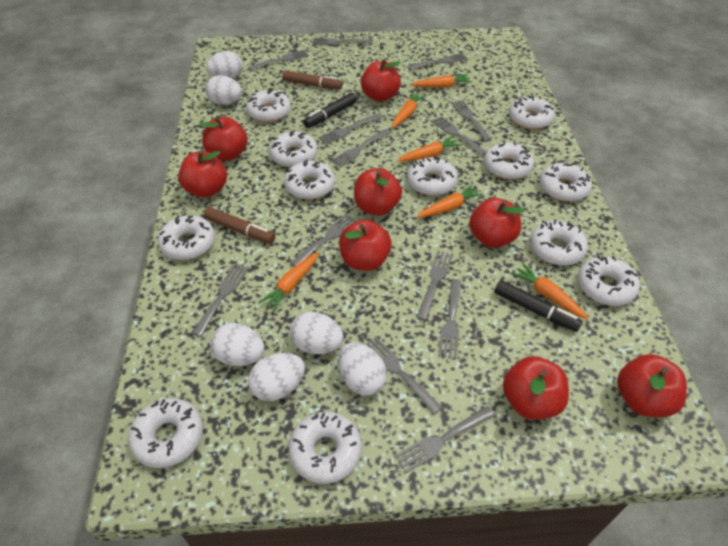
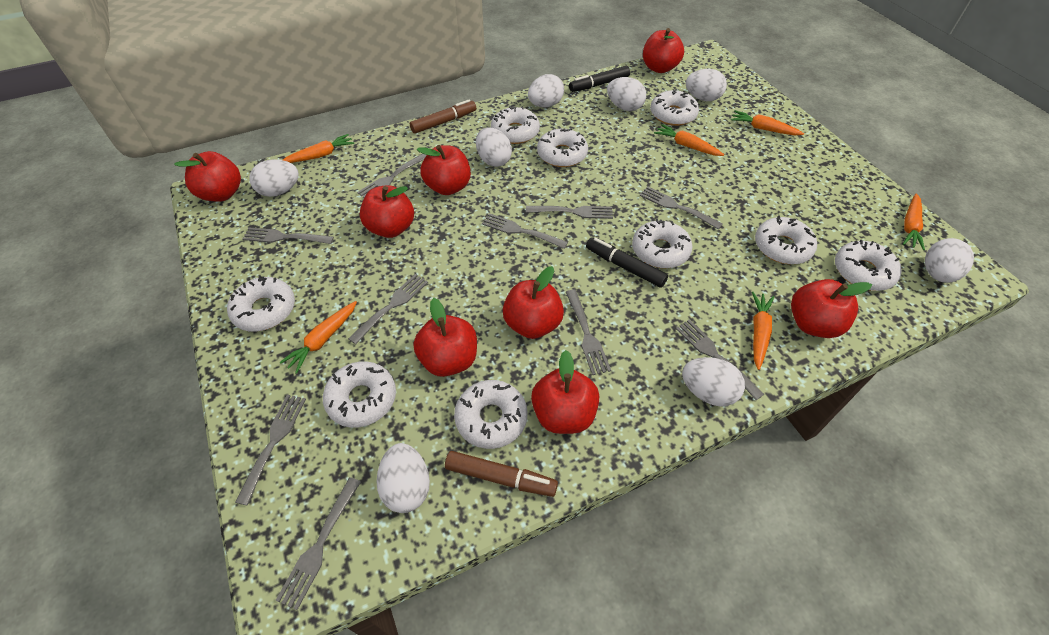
grey fork: 13 -> 10
white donut: 12 -> 9
white egg: 6 -> 8

